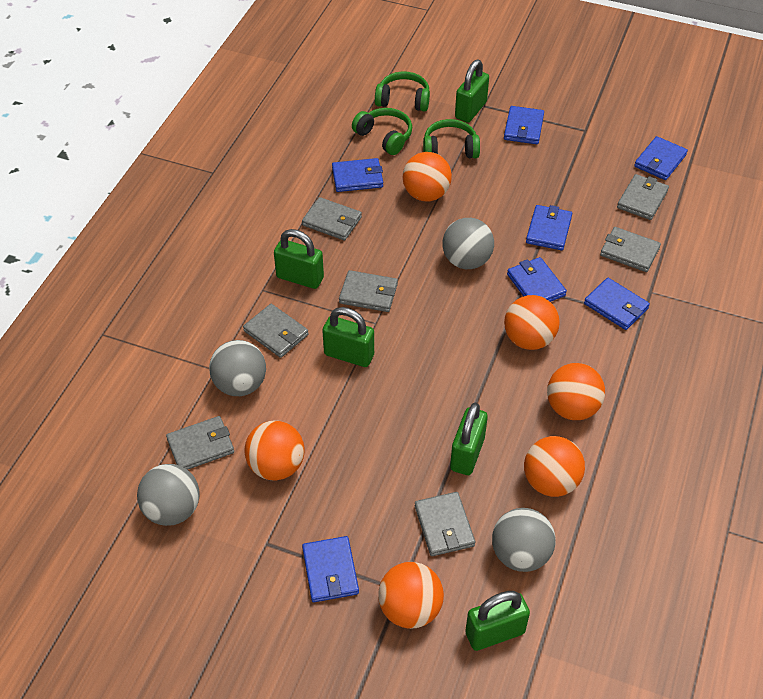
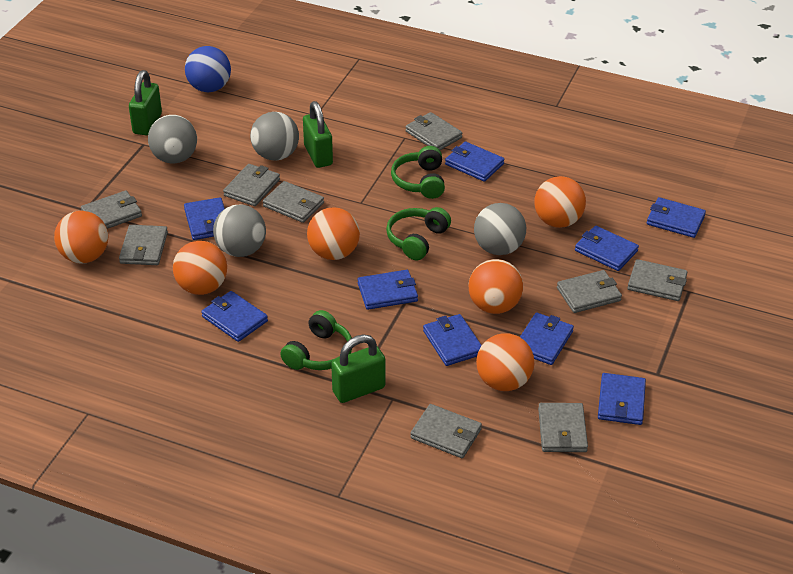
blue ball: 0 -> 1
blue wallet: 7 -> 9
green padlock: 5 -> 3
grey wallet: 7 -> 9

